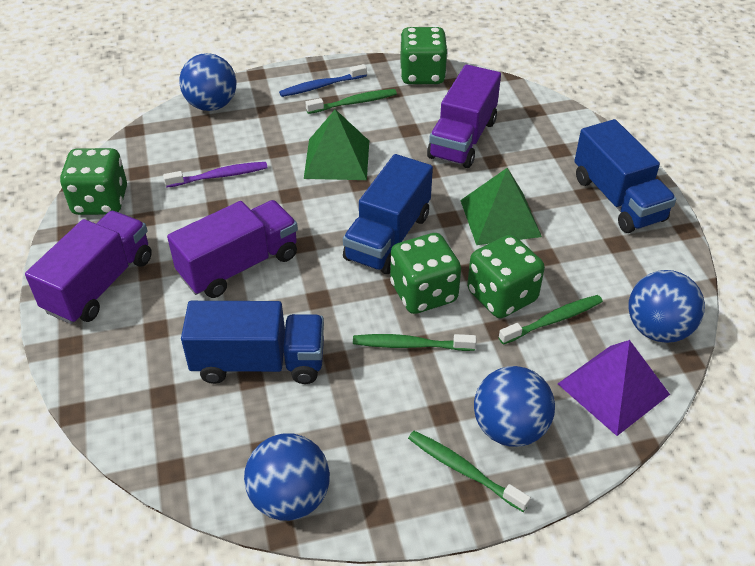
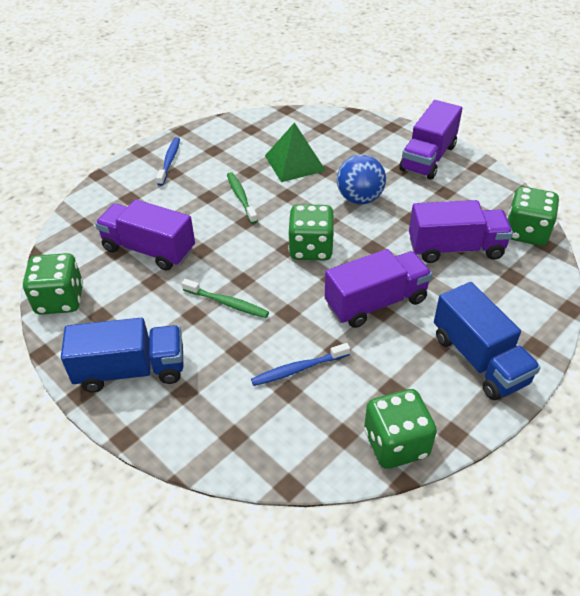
blue ball: 4 -> 1
blue toothbrush: 1 -> 2
blue truck: 3 -> 2
green pyramid: 2 -> 1
green toothbrush: 4 -> 2
purple pyramid: 1 -> 0
purple toothbrush: 1 -> 0
purple truck: 3 -> 4

